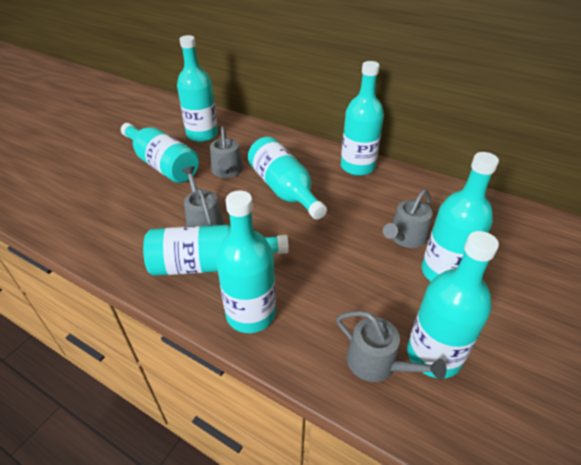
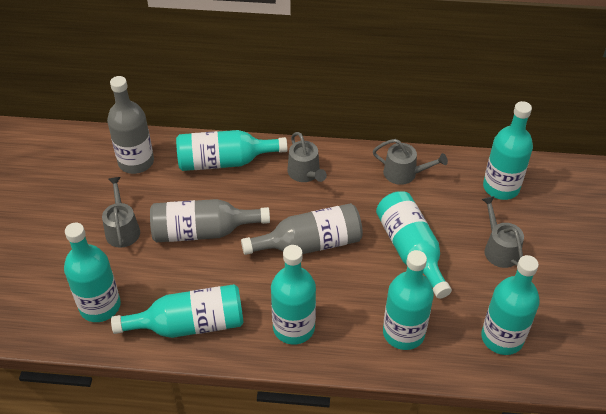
grey bottle: 0 -> 3

